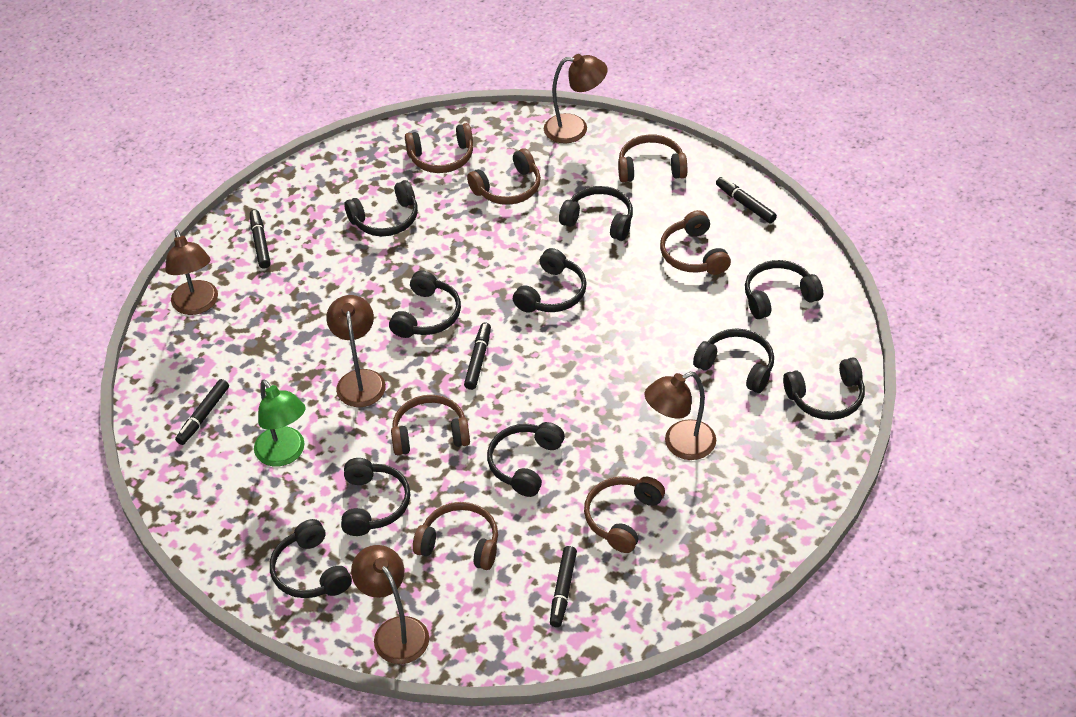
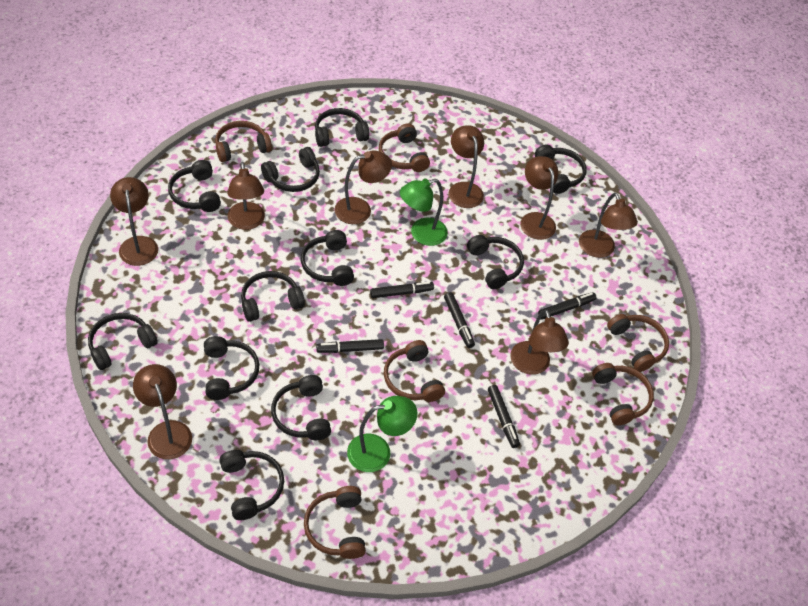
black headphones: 10 -> 11
brown headphones: 7 -> 6
brown lamp: 5 -> 8
green lamp: 1 -> 2

